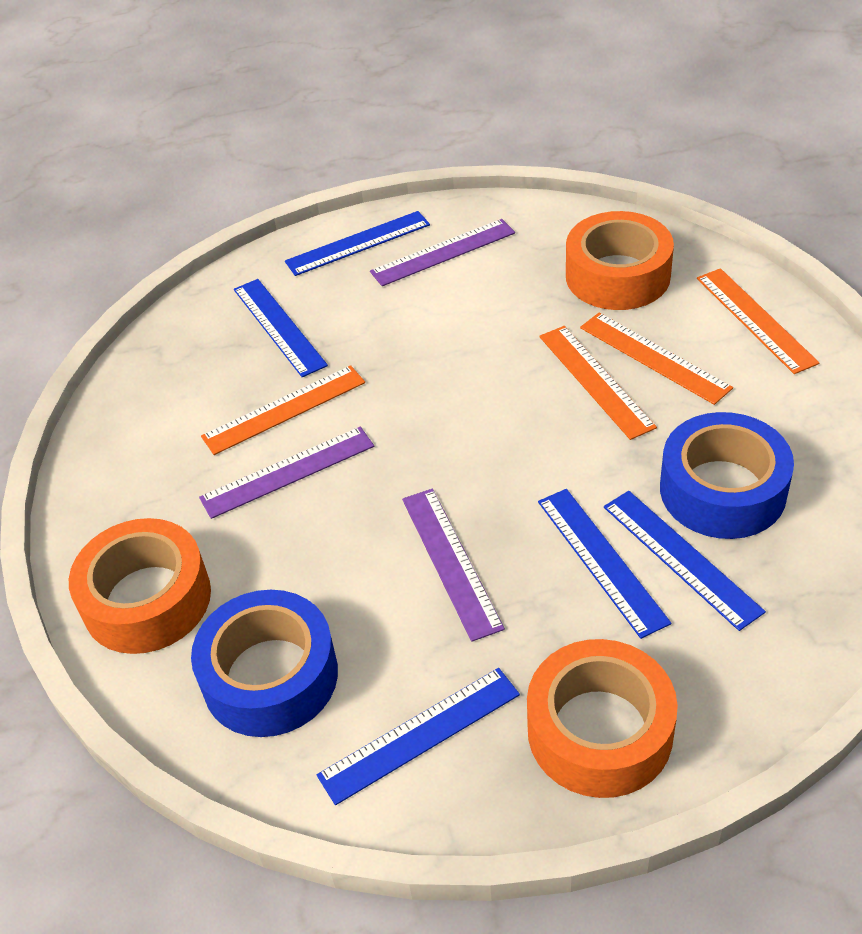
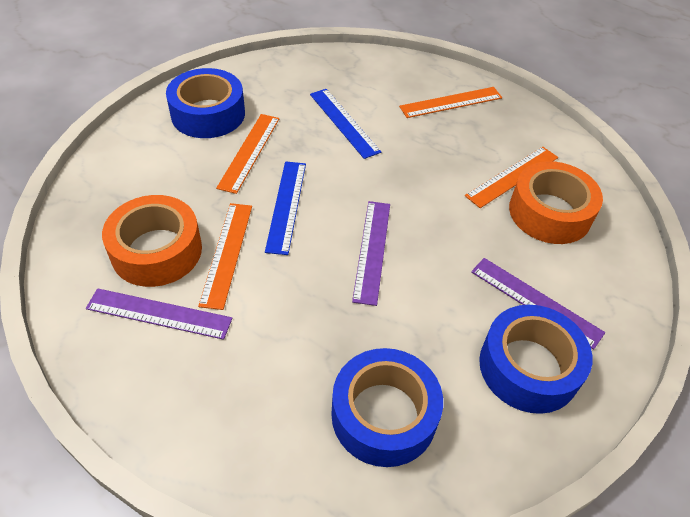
blue ruler: 5 -> 2
blue tape: 2 -> 3
orange tape: 3 -> 2

